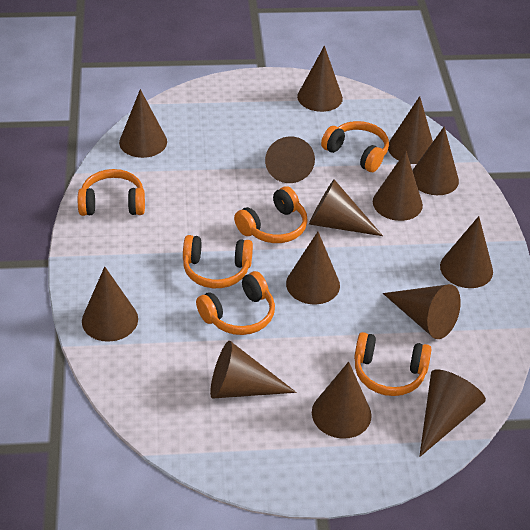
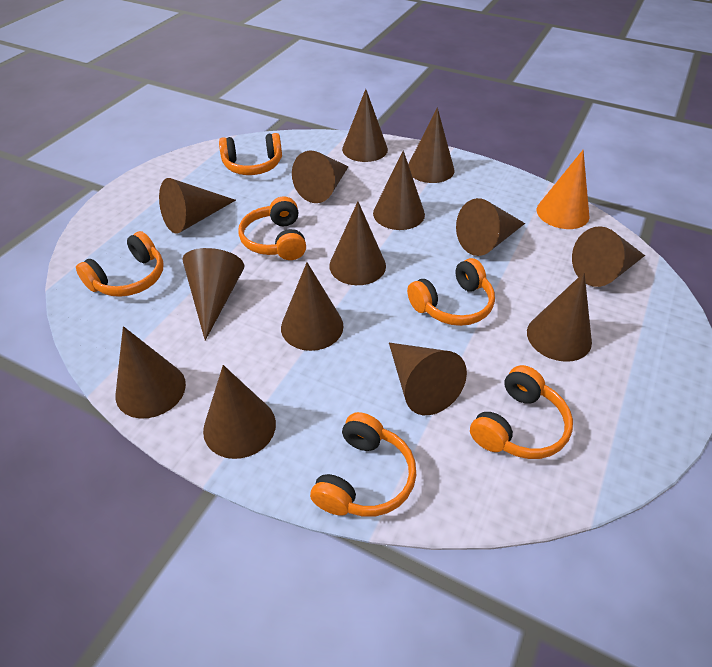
orange cone: 0 -> 1

